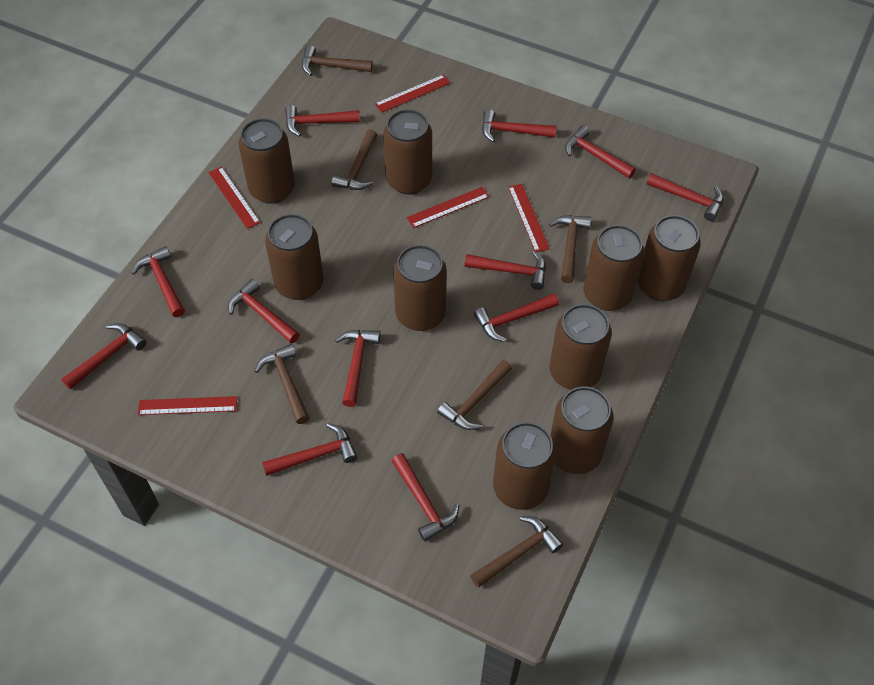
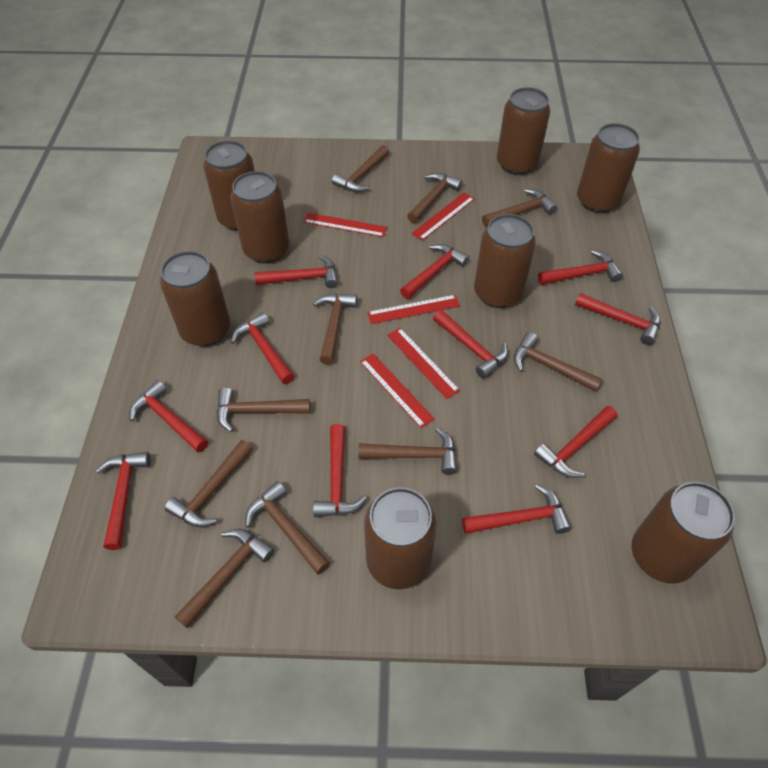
brown can: 9 -> 8
brown hammer: 6 -> 10
red hammer: 12 -> 11

